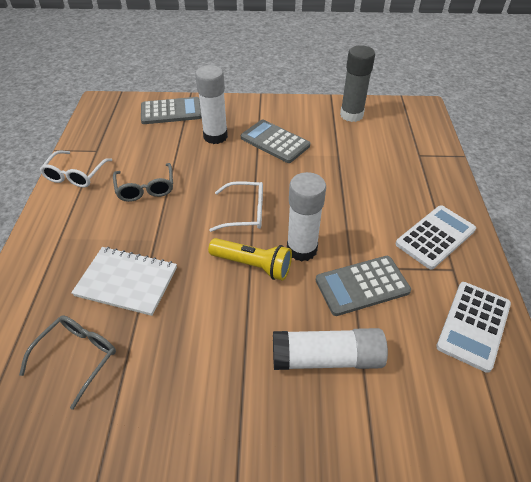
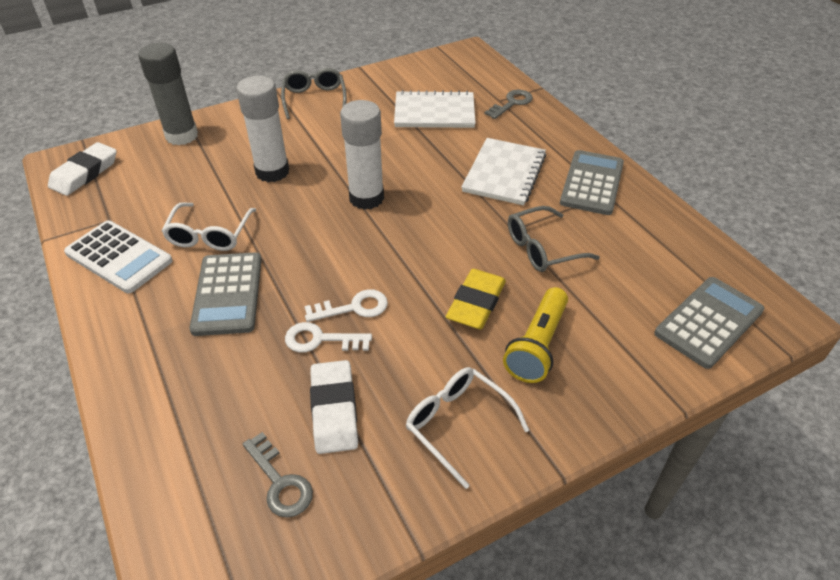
grey key: 0 -> 2
white calculator: 2 -> 1
white eraser: 0 -> 2
white glue stick: 3 -> 2
white key: 0 -> 2
white notebook: 1 -> 2
yellow eraser: 0 -> 1

